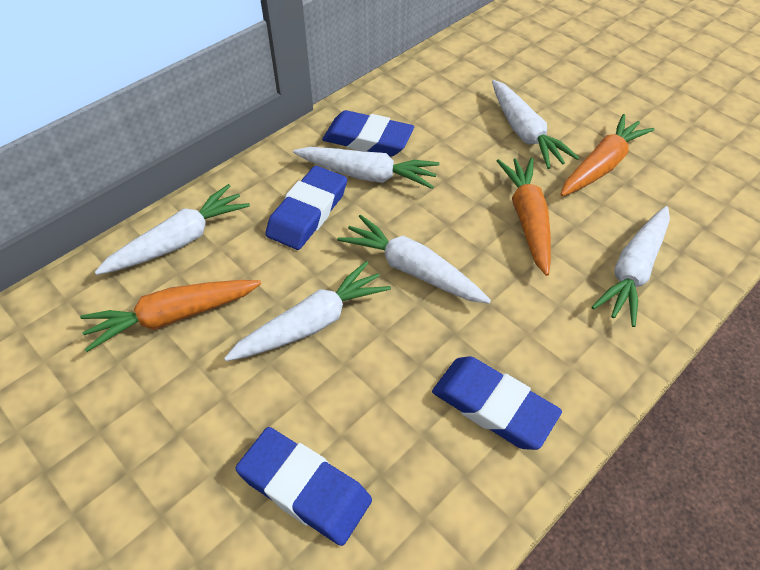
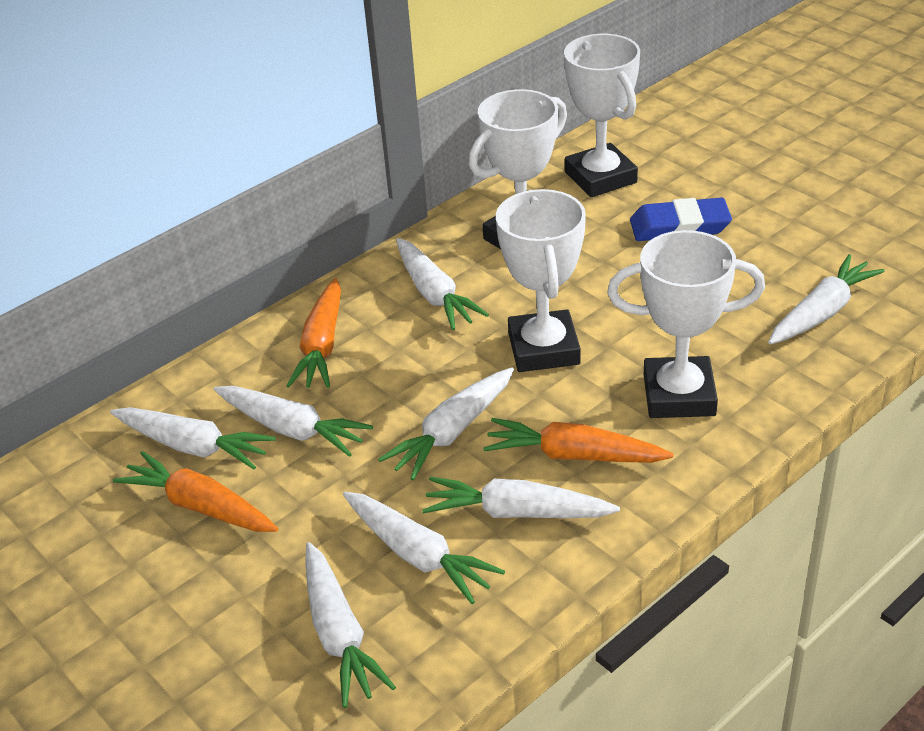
blue eraser: 4 -> 1
white carrot: 6 -> 8
white trophy: 0 -> 4

